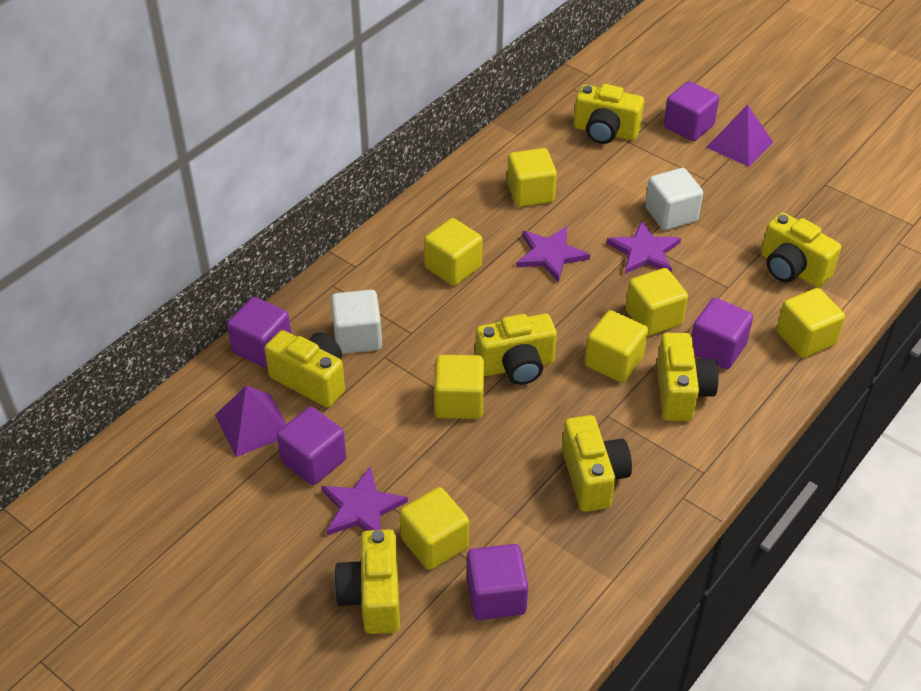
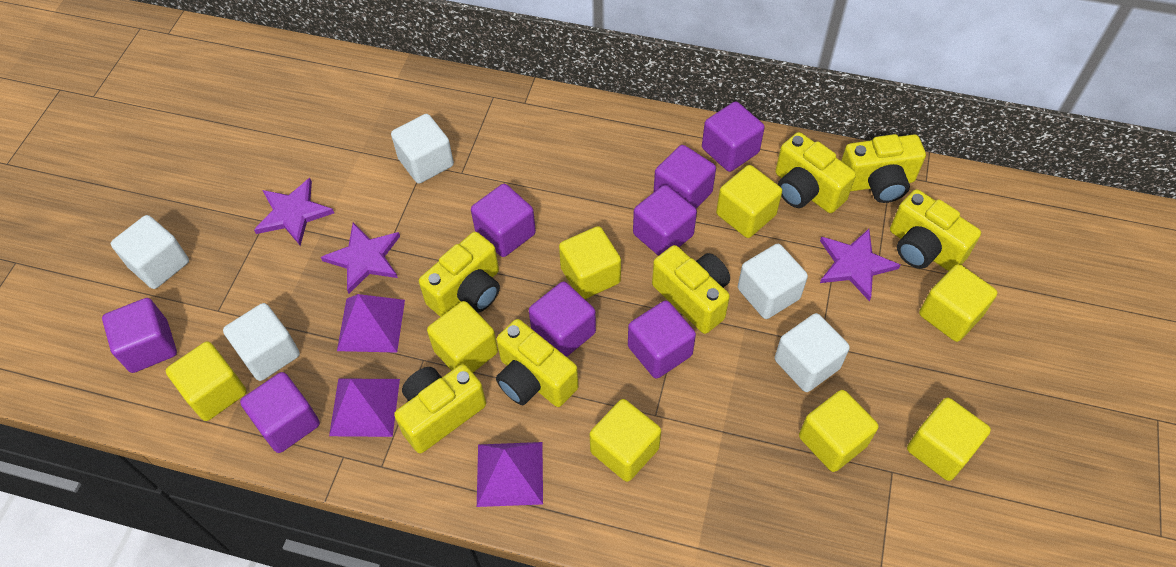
purple cube: 5 -> 8
purple pyramid: 2 -> 3
white cube: 2 -> 5
yellow cube: 7 -> 8

